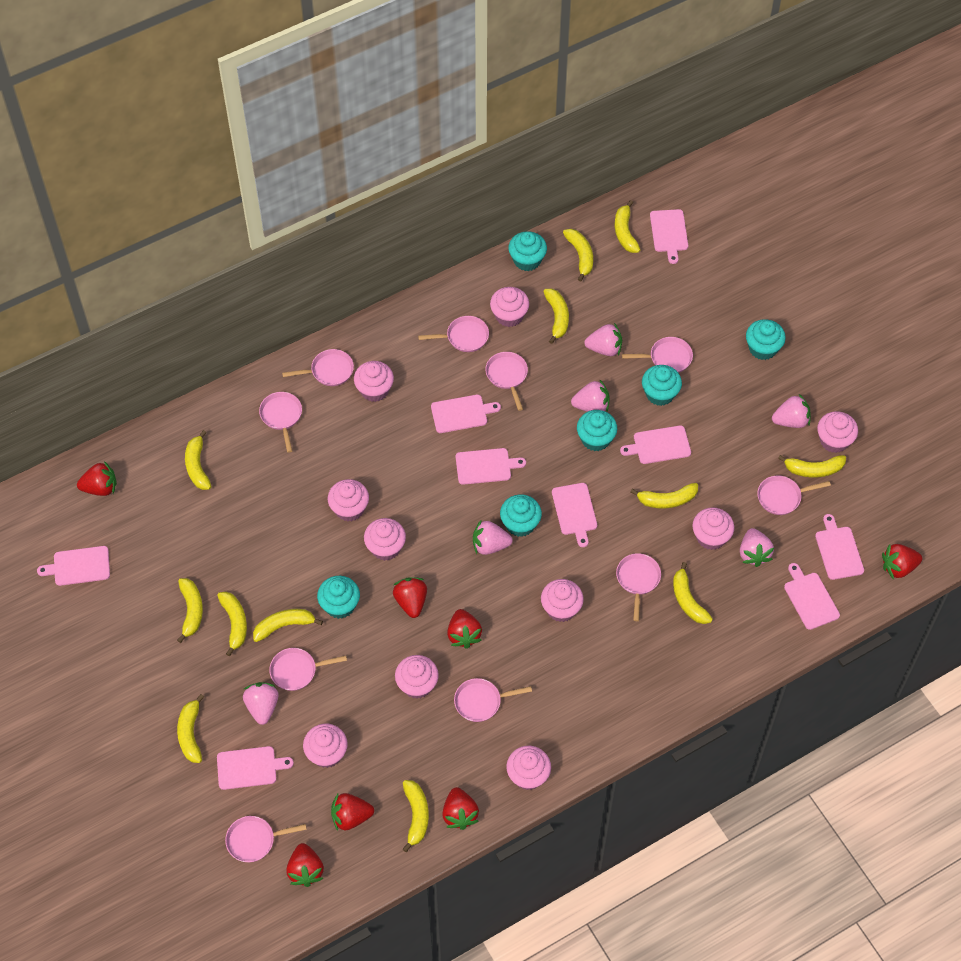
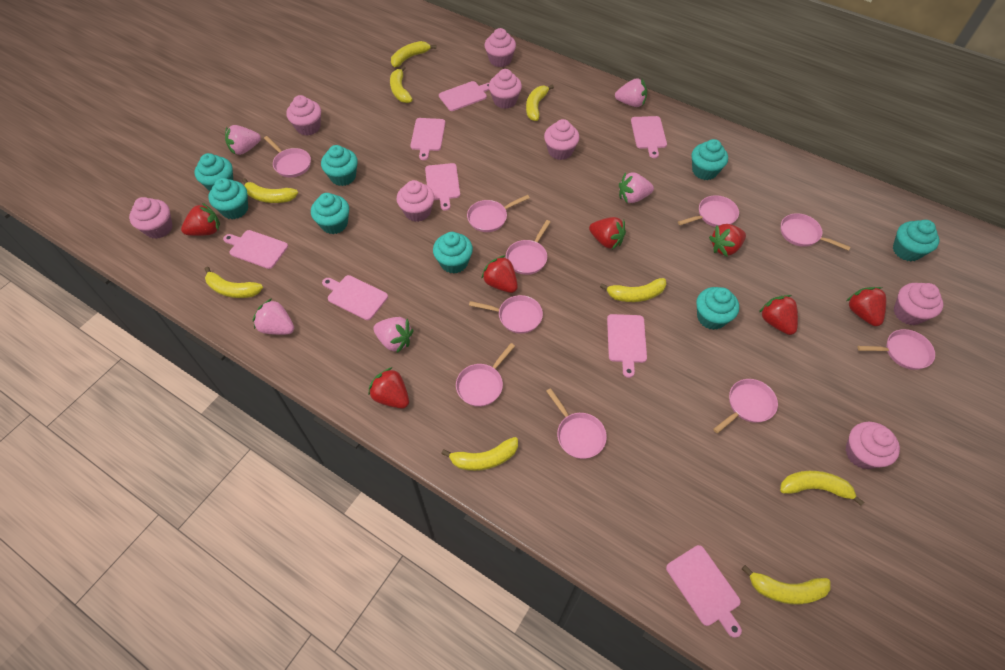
pink cupcake: 10 -> 8
pink cutting board: 9 -> 8
pink strawberry: 6 -> 5
turquoise cupcake: 6 -> 8
yellow banana: 12 -> 9

